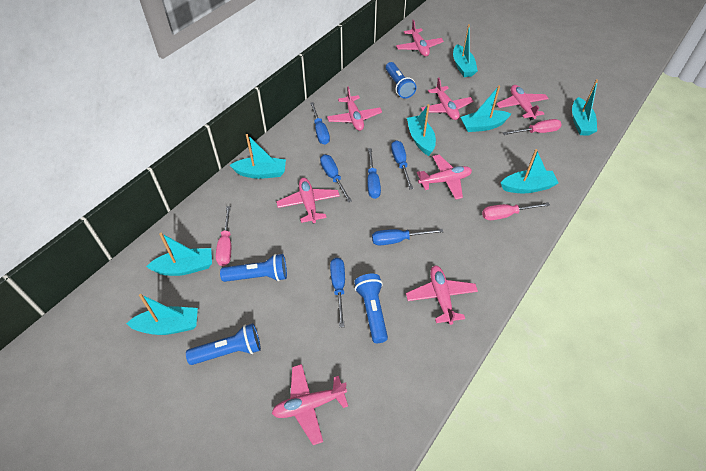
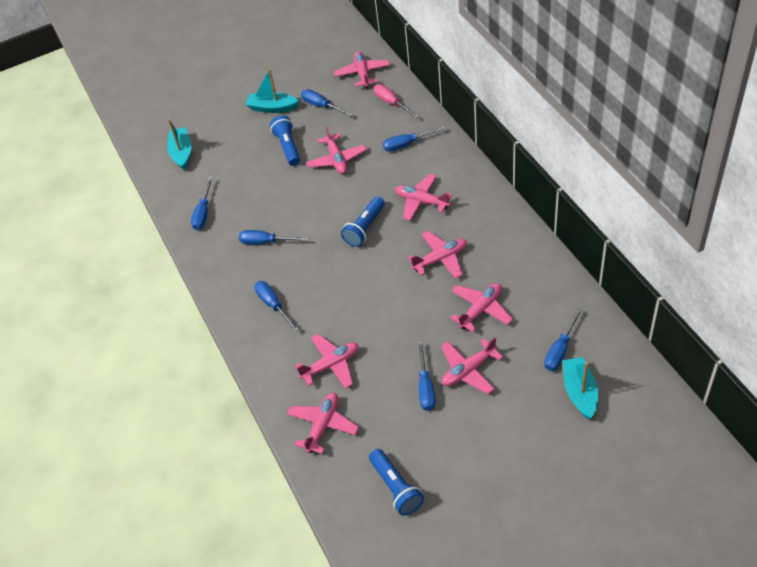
blue flashlight: 4 -> 3
blue screwdriver: 6 -> 7
pink screwdriver: 3 -> 1
turquoise boat: 8 -> 3

